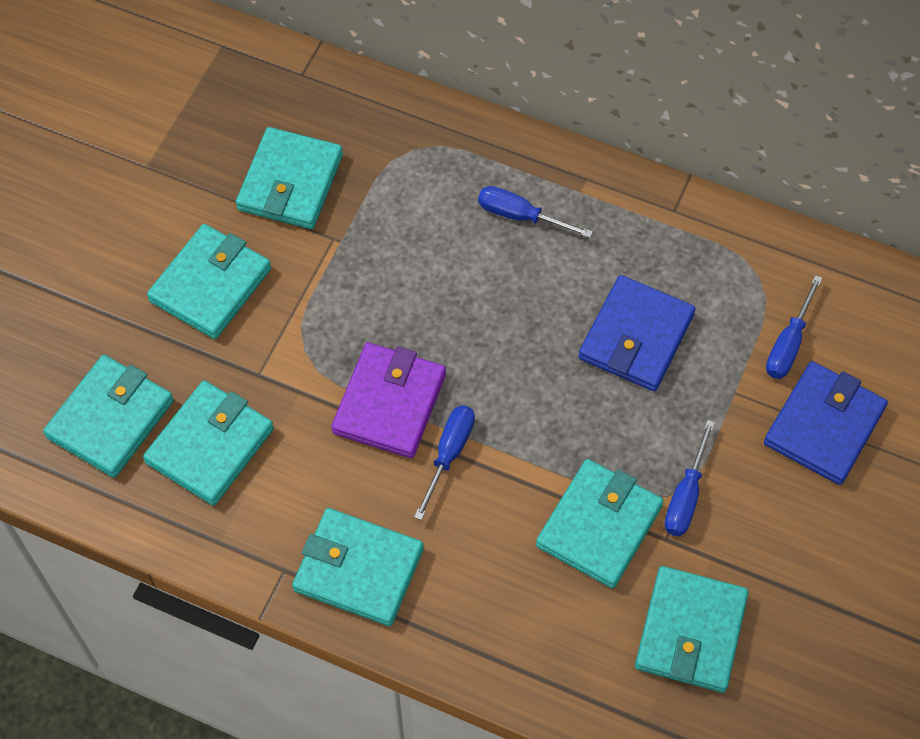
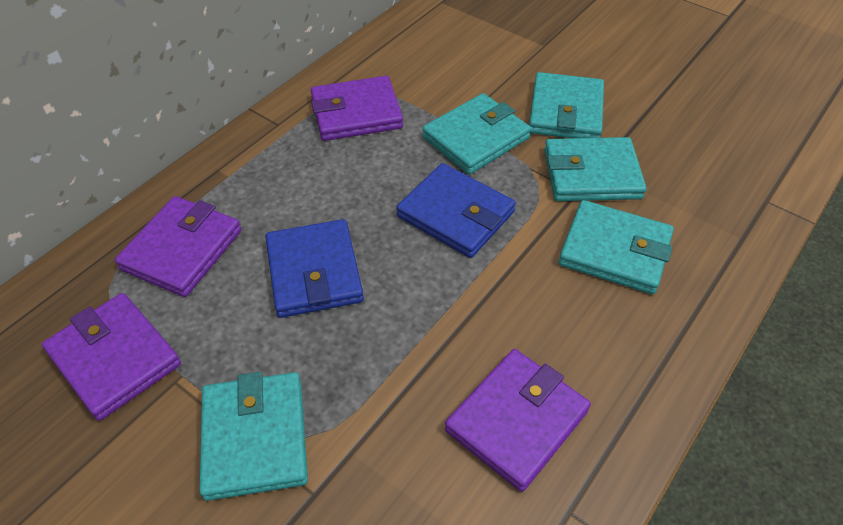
blue screwdriver: 4 -> 0
purple wallet: 1 -> 4
turquoise wallet: 7 -> 5

